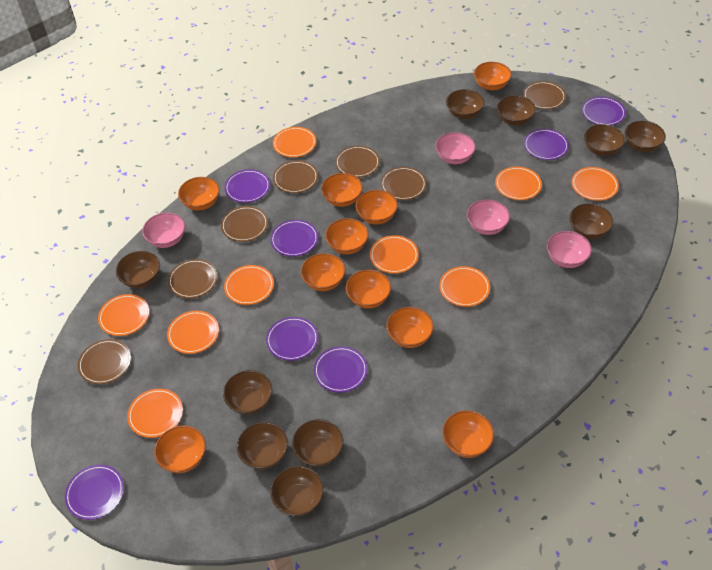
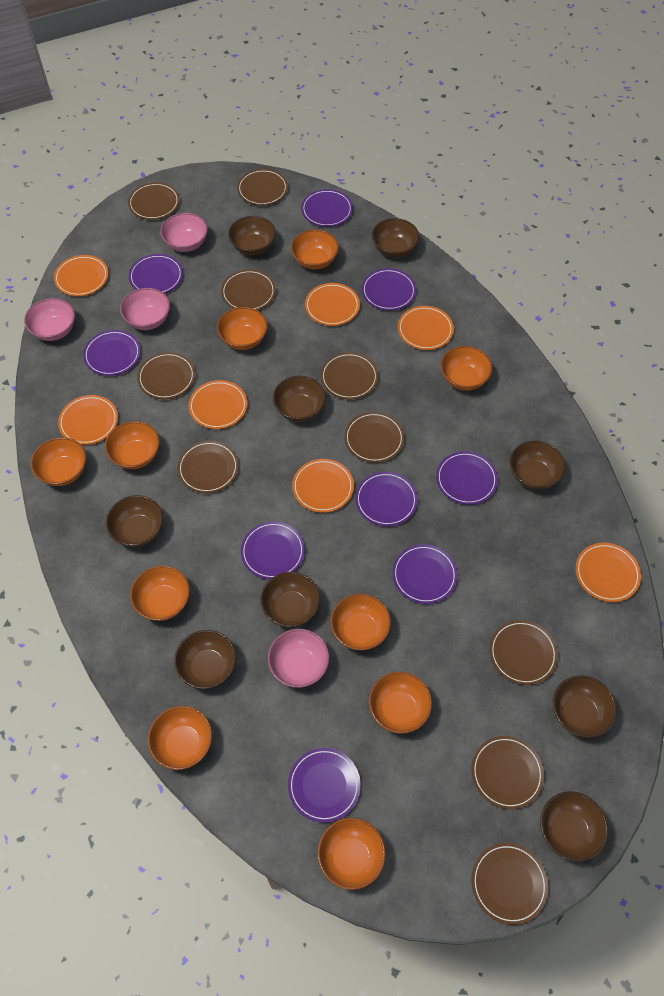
brown bowl: 10 -> 9
brown plate: 7 -> 10
orange plate: 9 -> 7
purple plate: 7 -> 9

